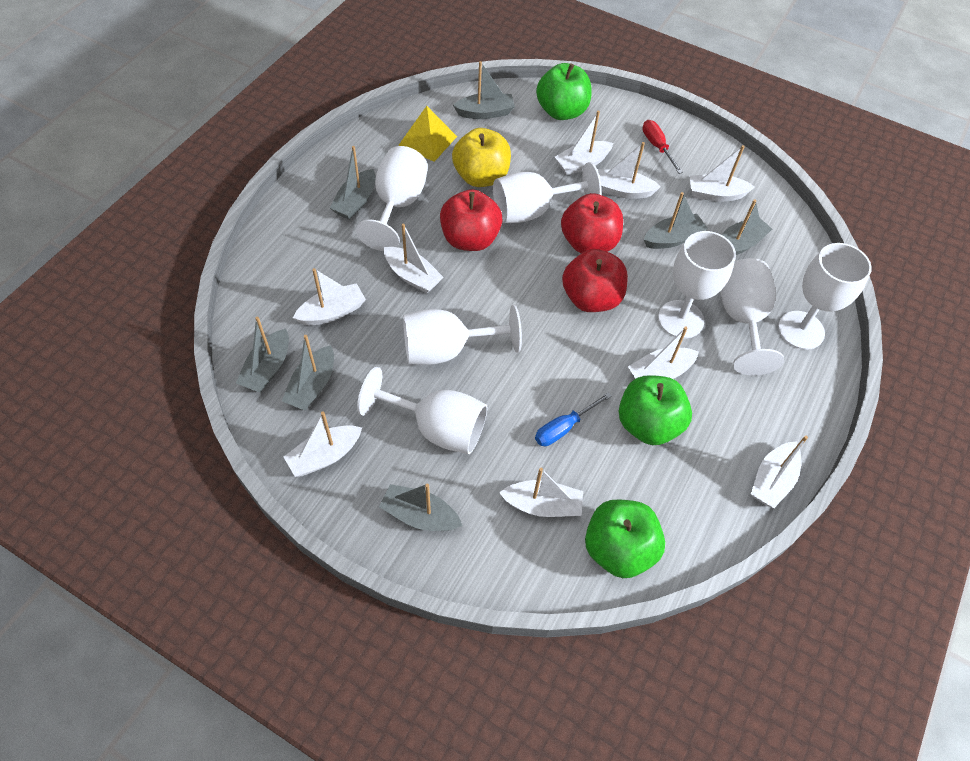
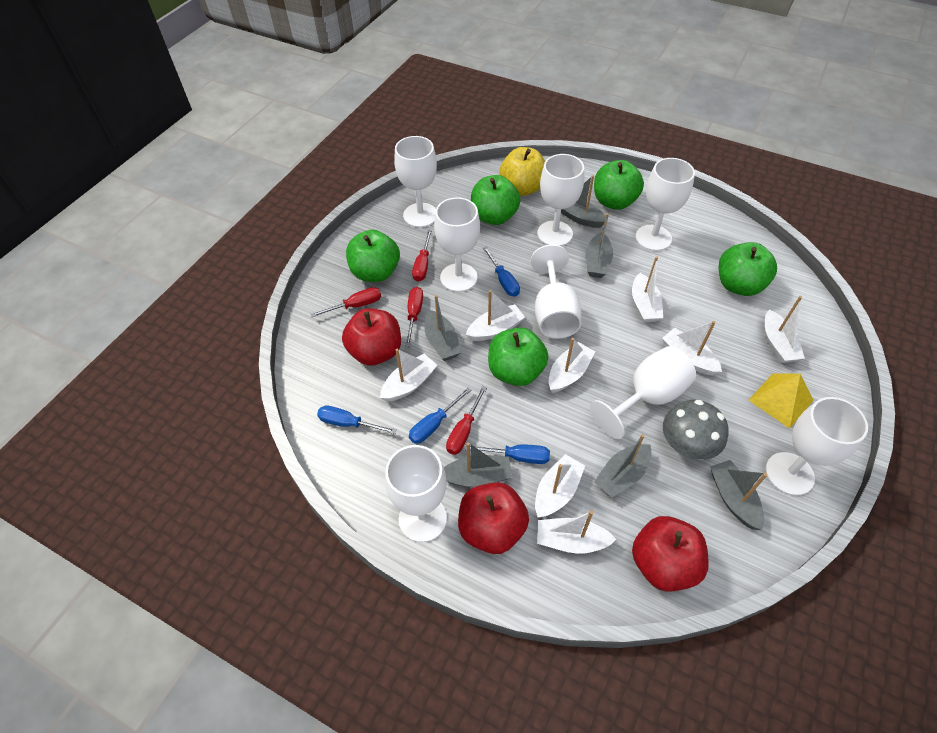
blue screwdriver: 1 -> 4
green apple: 3 -> 5
grey boat: 7 -> 6
grey mushroom: 0 -> 1
red screwdriver: 1 -> 4
white boat: 9 -> 8
white goblet: 7 -> 8

